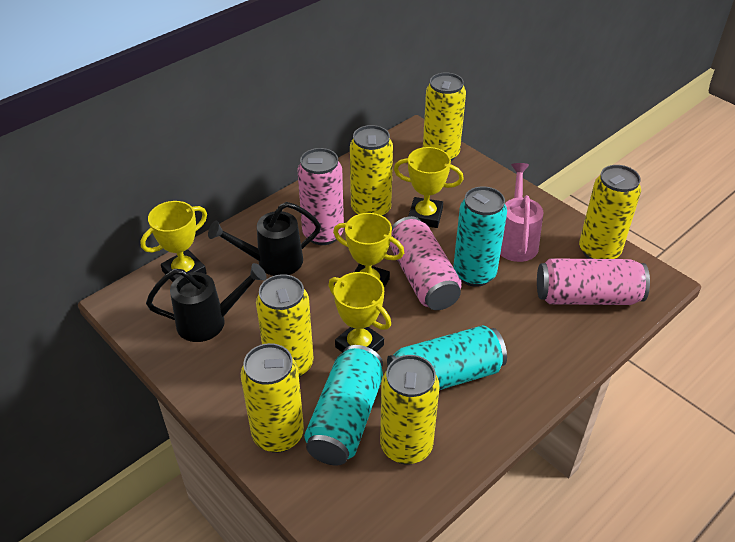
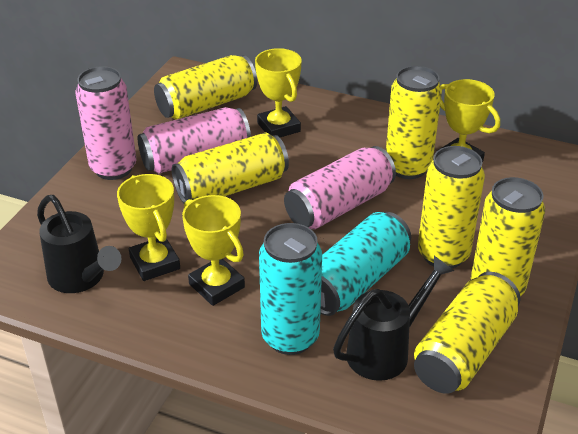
pink watering can: 1 -> 0
turquoise can: 3 -> 2

